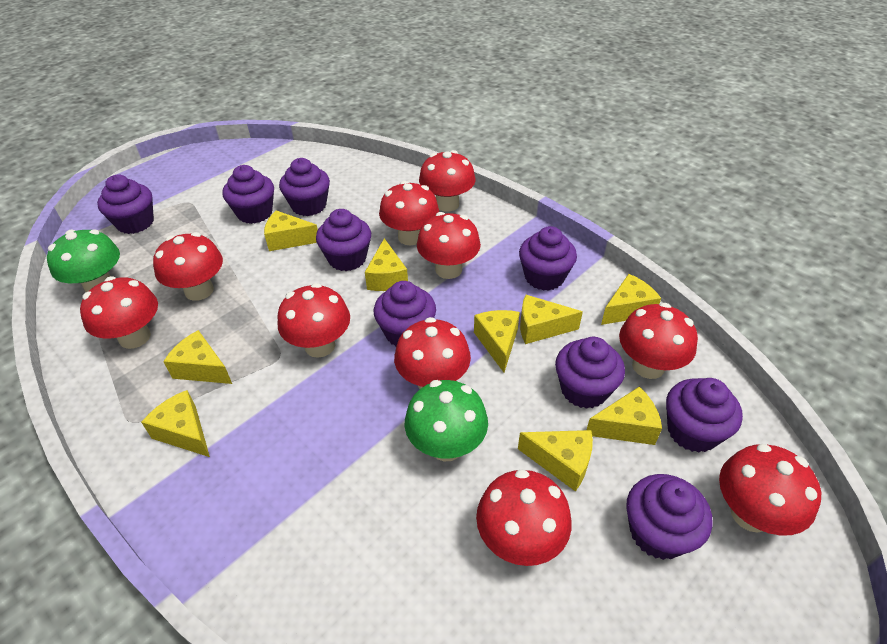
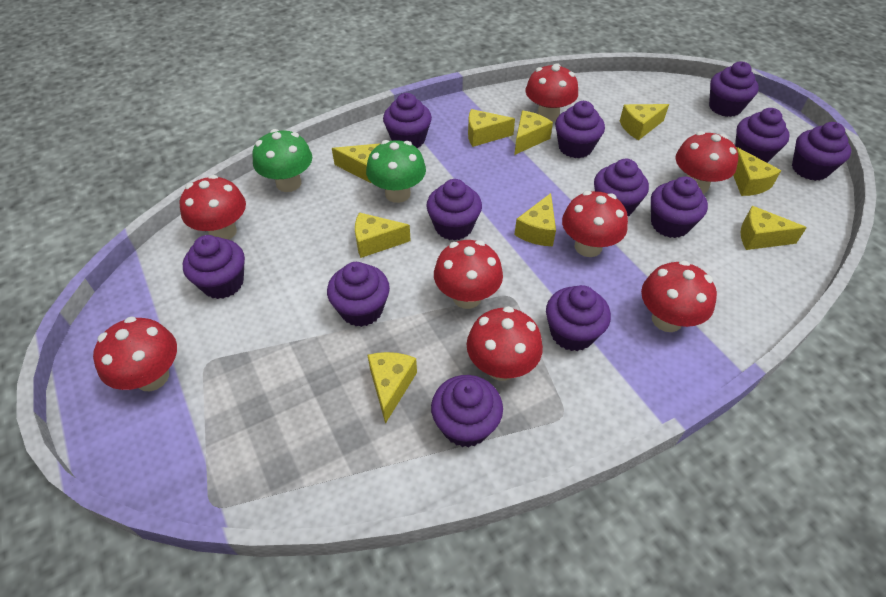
purple cupcake: 9 -> 12
red mushroom: 10 -> 8

